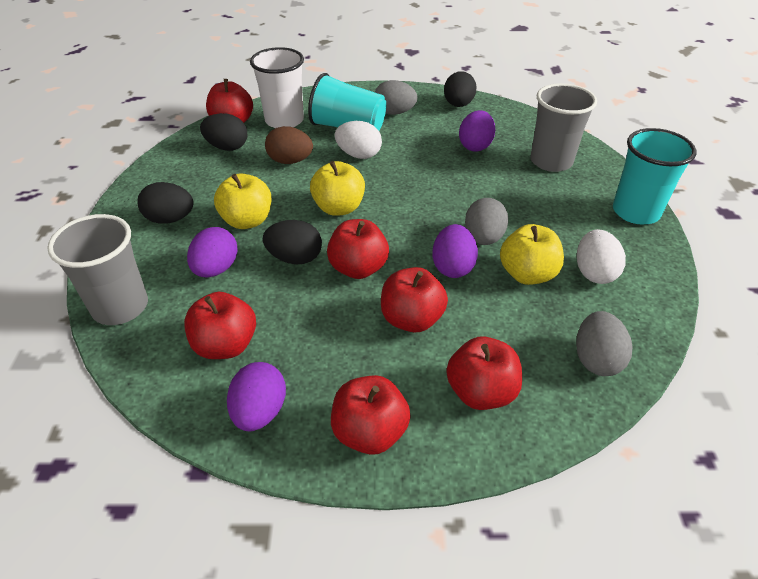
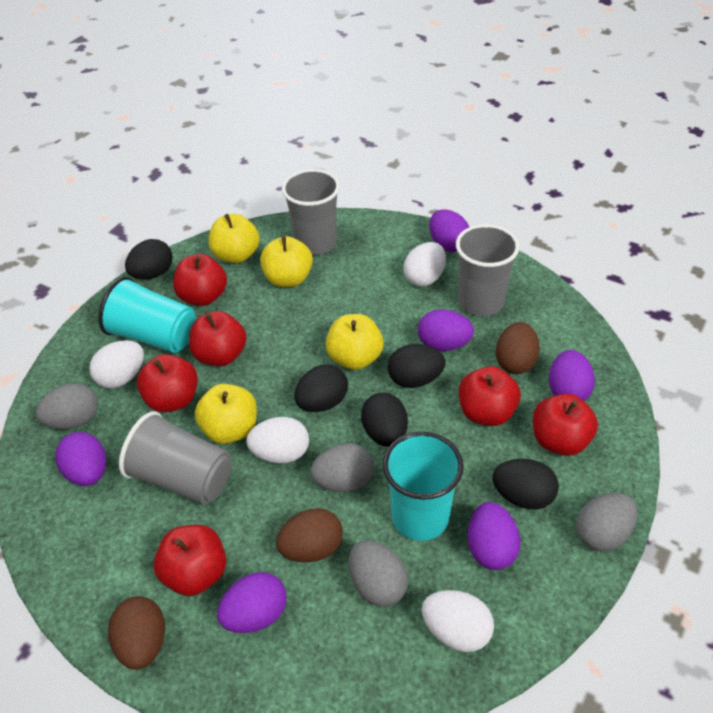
black egg: 4 -> 5
brown egg: 1 -> 3
grey cup: 2 -> 3
grey egg: 3 -> 4
purple egg: 4 -> 6
white cup: 1 -> 0
white egg: 2 -> 4
yellow apple: 3 -> 4

